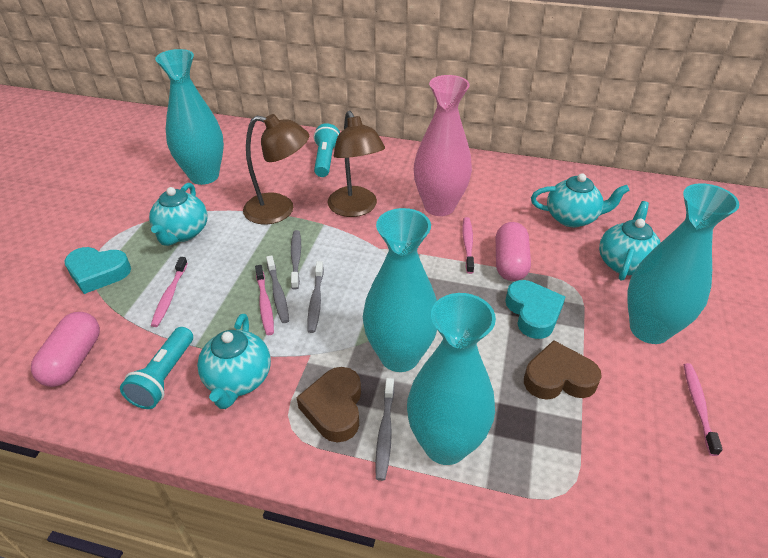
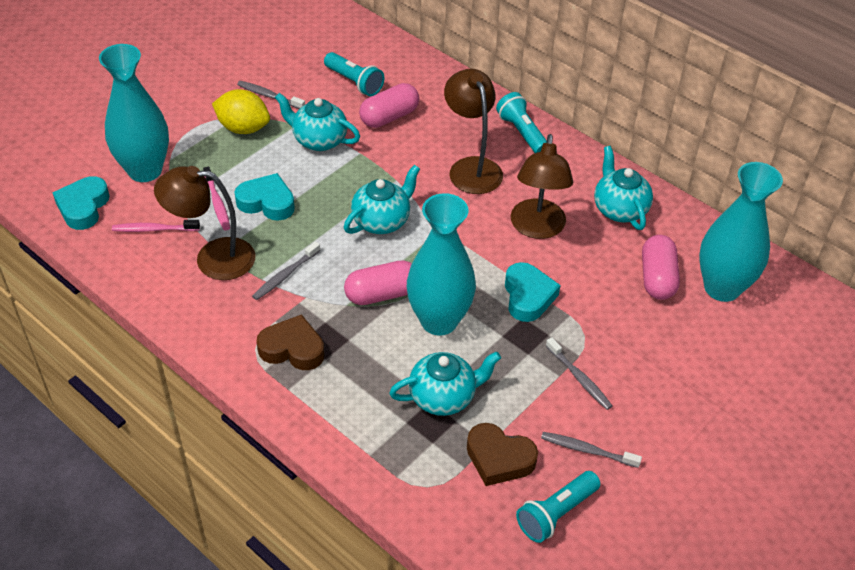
brown lamp: 2 -> 3
pink capsule: 2 -> 3
pink toothbrush: 4 -> 2
pink vase: 1 -> 0
turquoise flashlight: 2 -> 3
turquoise heart: 2 -> 3
turquoise vase: 4 -> 3
yellow lemon: 0 -> 1

